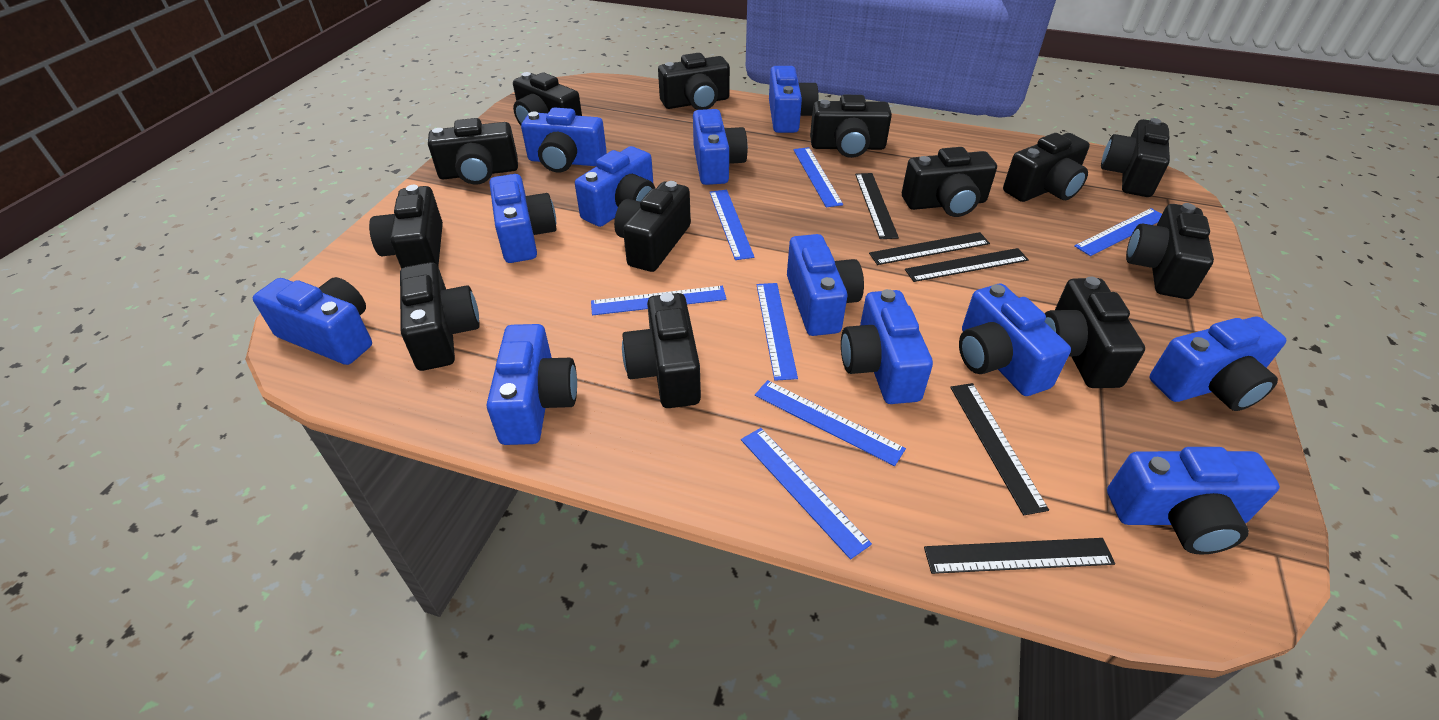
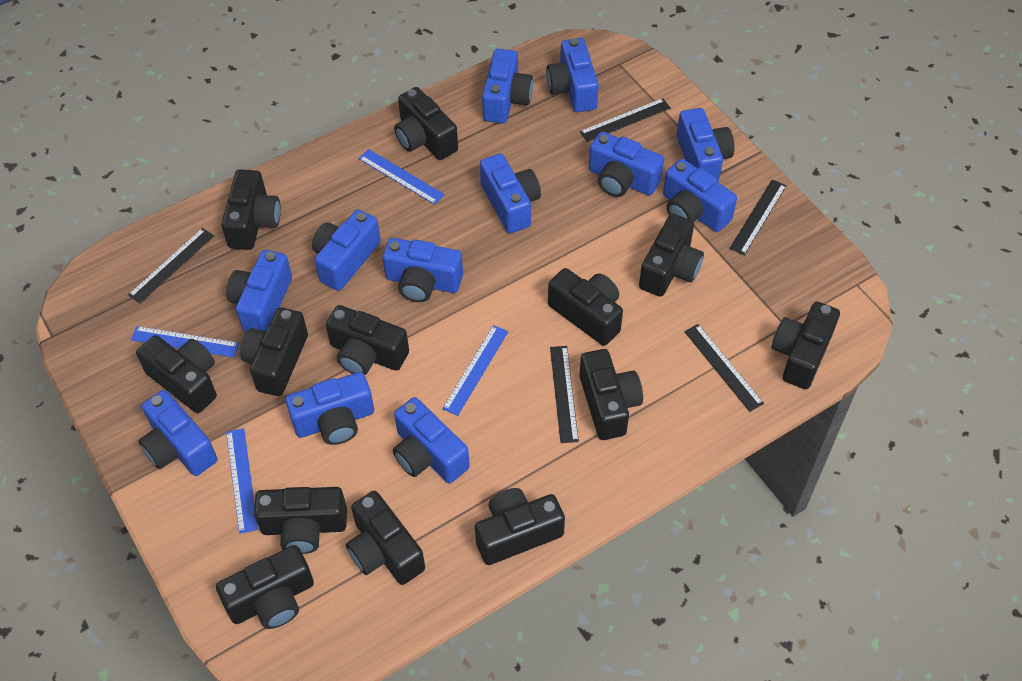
blue ruler: 7 -> 4

